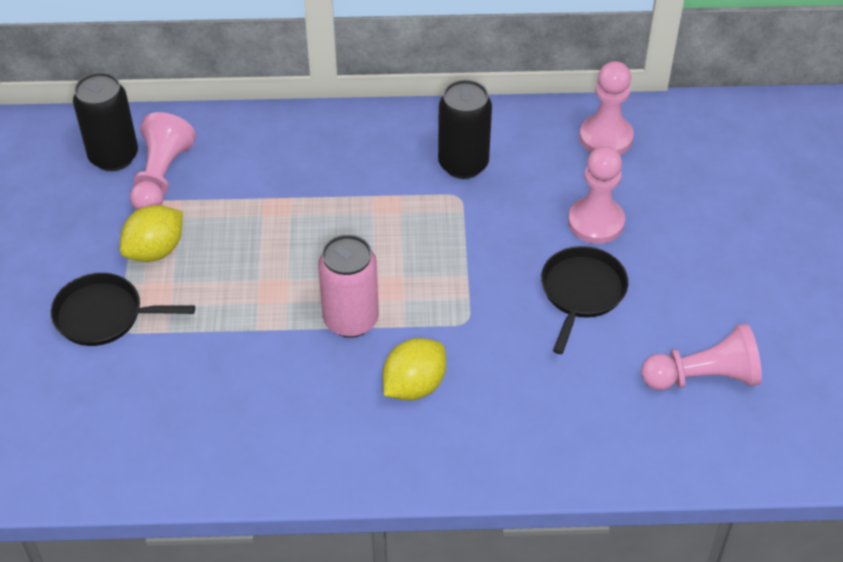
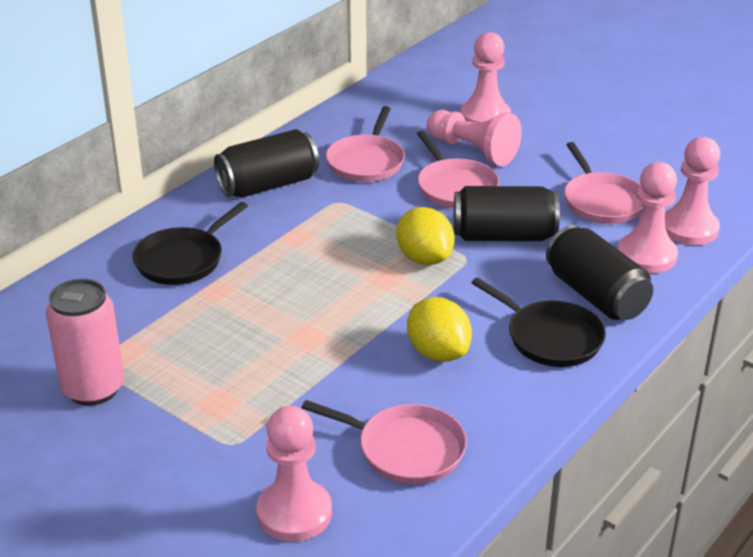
black can: 2 -> 3
pink pan: 0 -> 4
pink pawn: 4 -> 5

